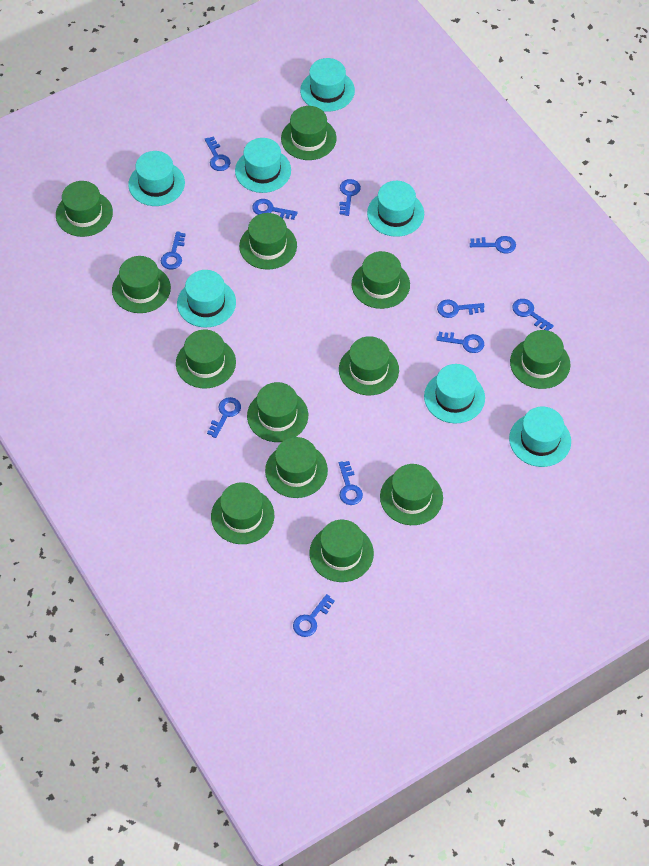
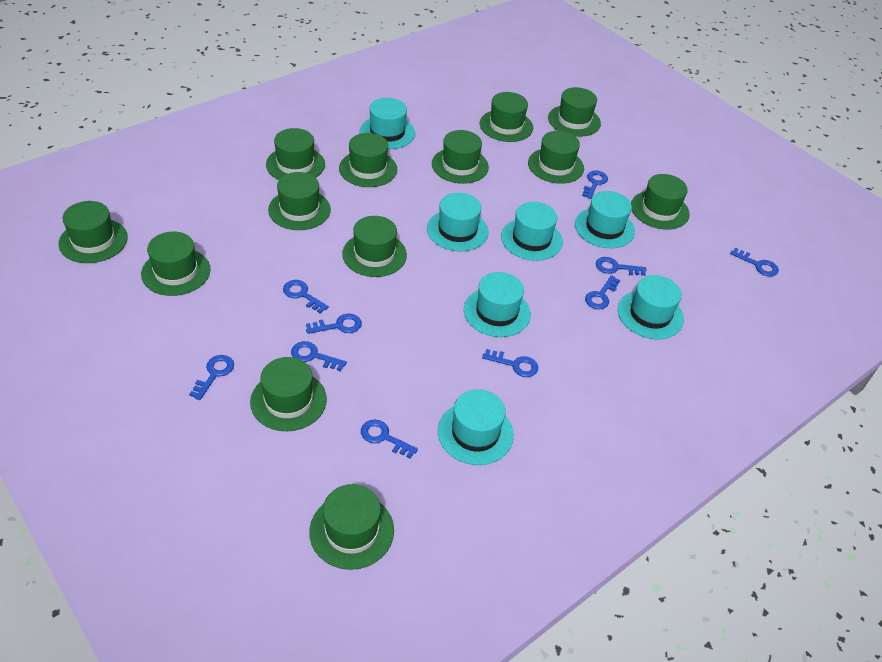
blue key: 11 -> 10

